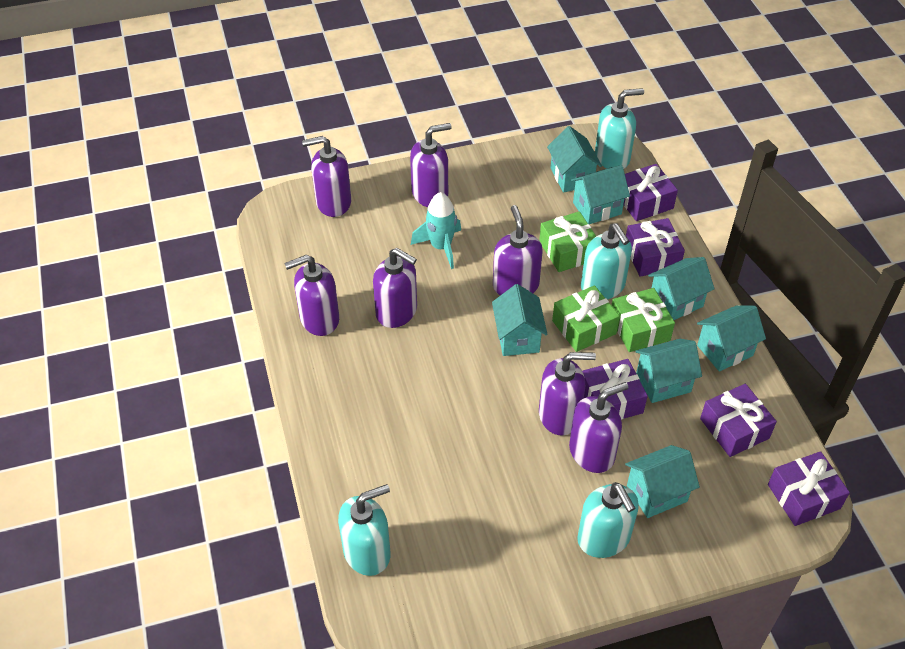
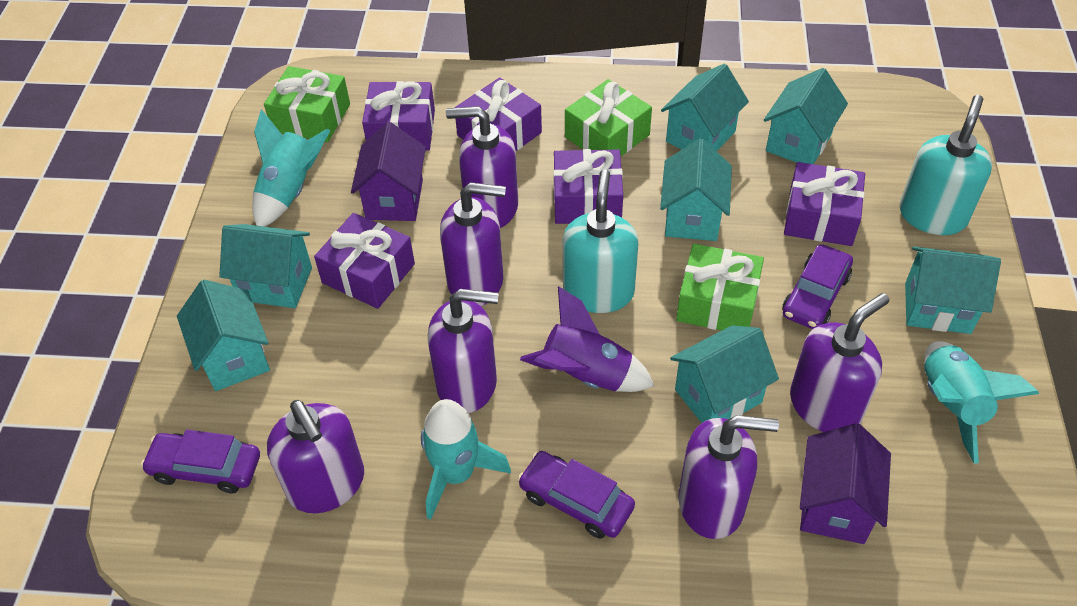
purple car: 0 -> 3
purple house: 0 -> 2
purple rocket: 0 -> 1
purple soap dispenser: 7 -> 6
turquoise rocket: 1 -> 3
turquoise soap dispenser: 4 -> 2

